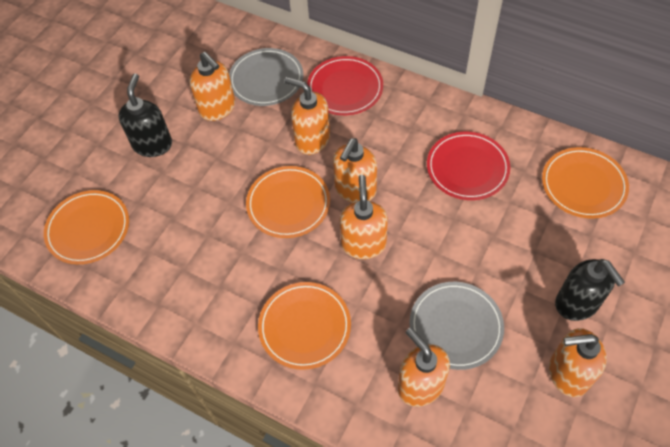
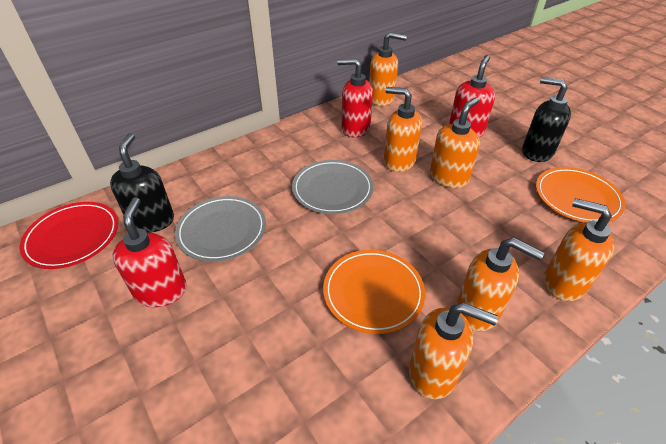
orange plate: 4 -> 2
red plate: 2 -> 1
red soap dispenser: 0 -> 3

